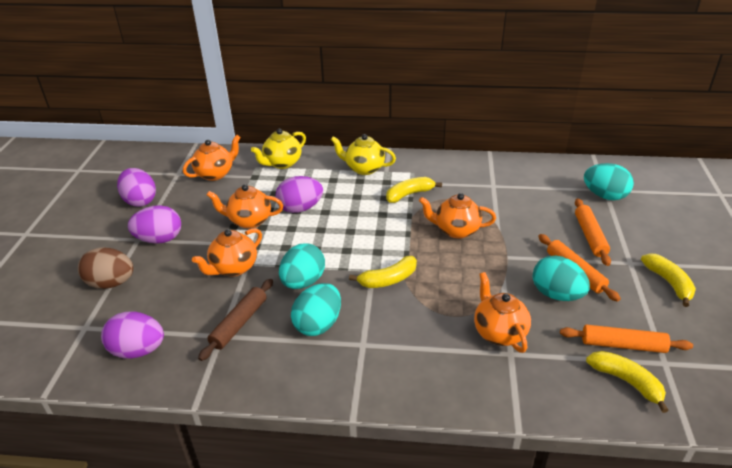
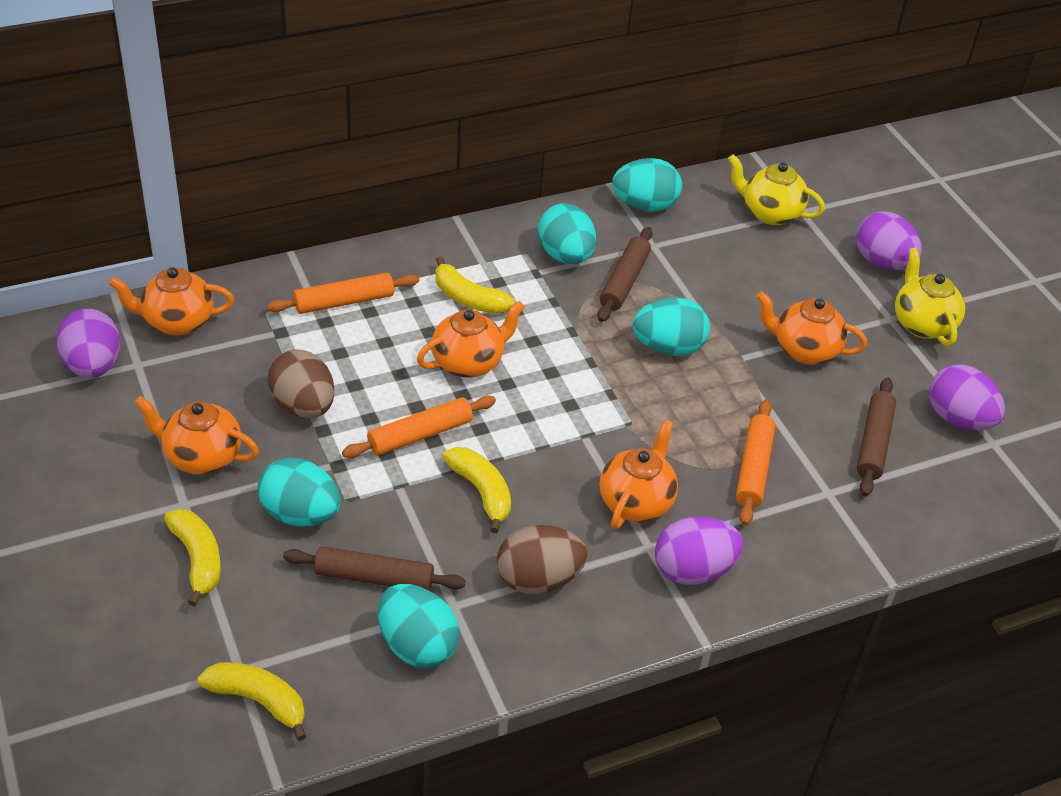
brown egg: 1 -> 2
brown rolling pin: 1 -> 3
turquoise egg: 4 -> 5

